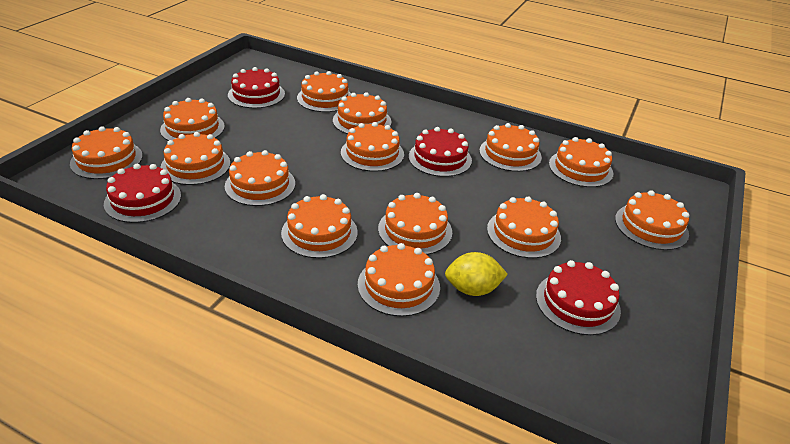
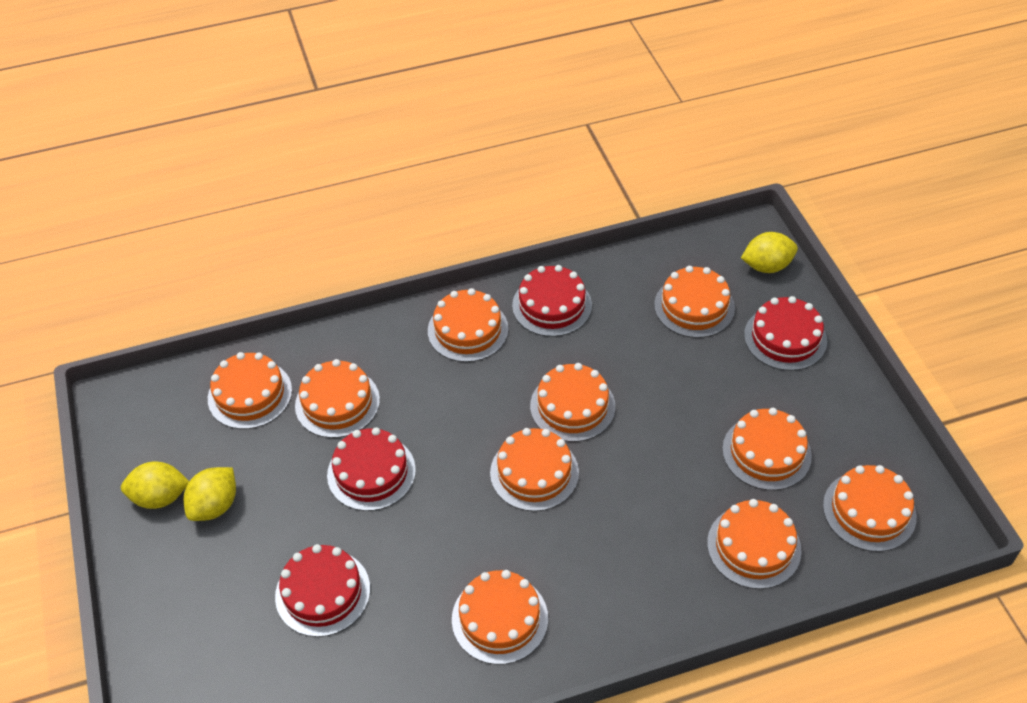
orange cake: 14 -> 10
yellow lemon: 1 -> 3

